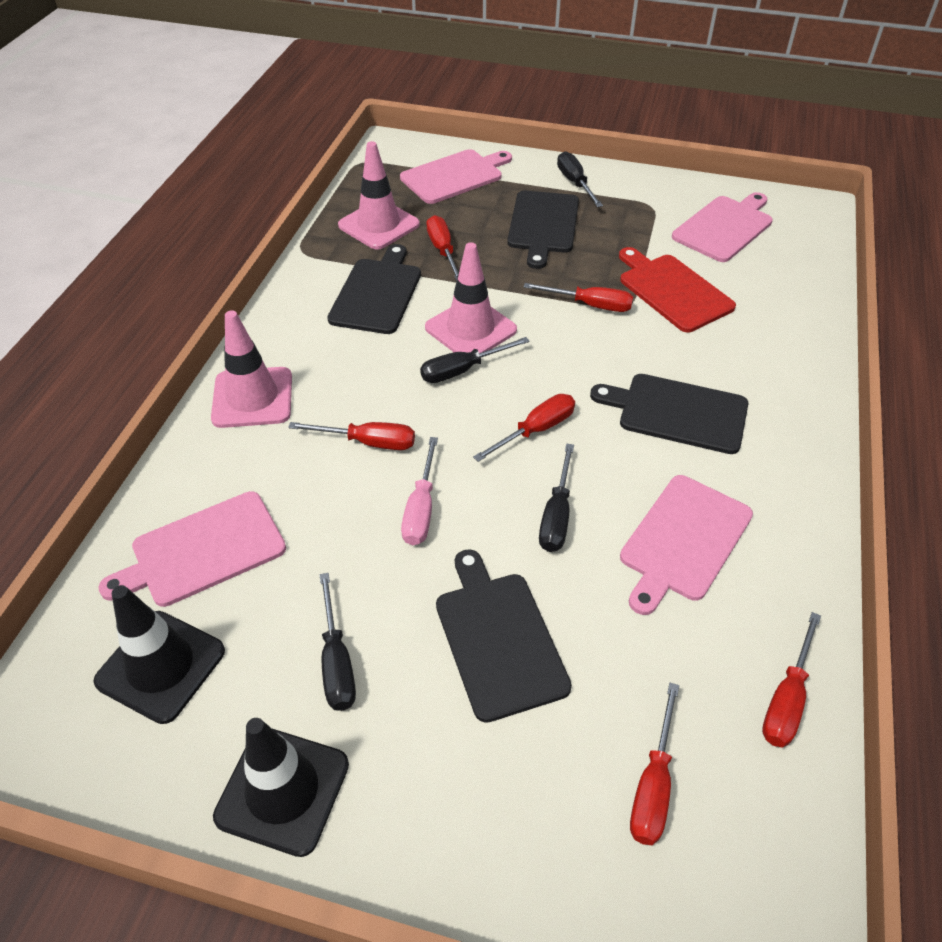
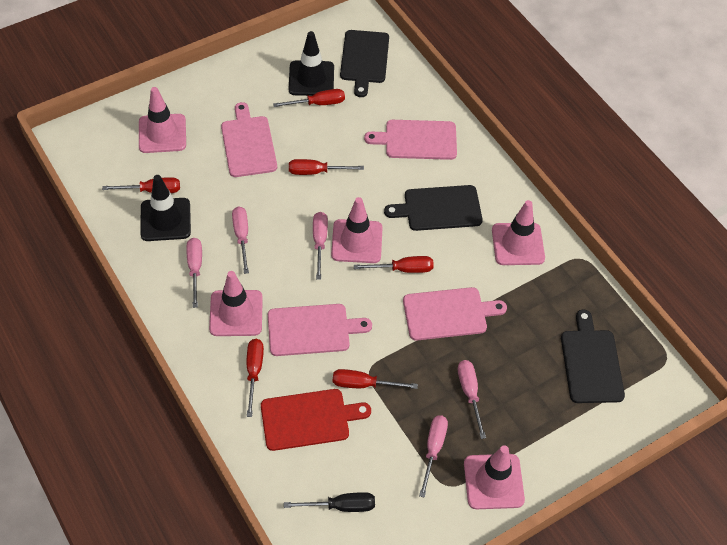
black cutting board: 4 -> 3
black screwdriver: 4 -> 1
pink screwdriver: 1 -> 5
pink traffic cone: 3 -> 5

